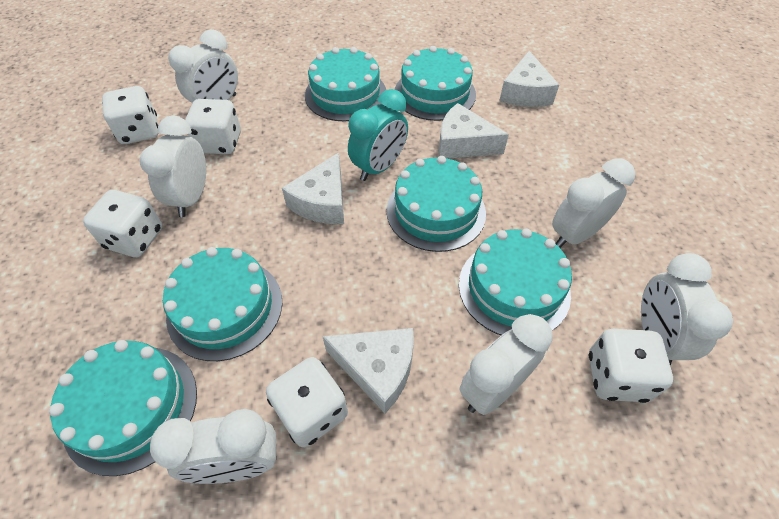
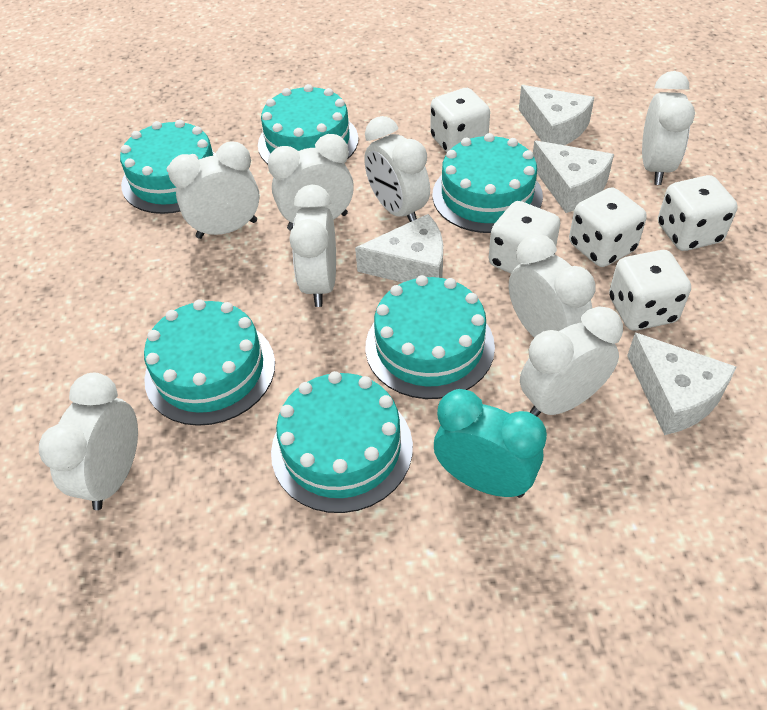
white clock: 6 -> 8

